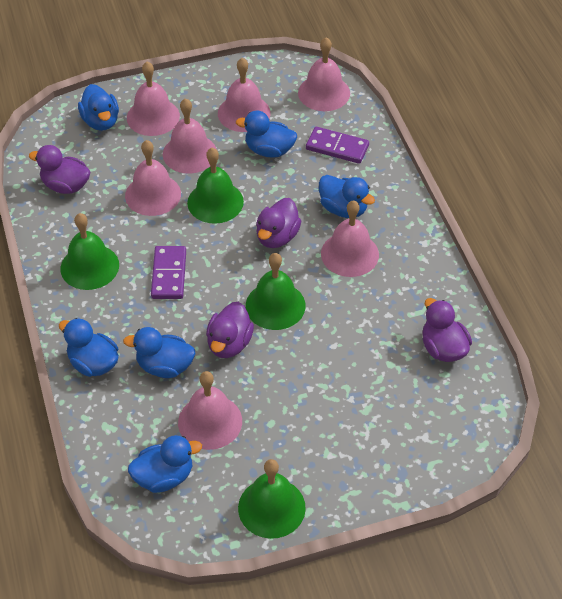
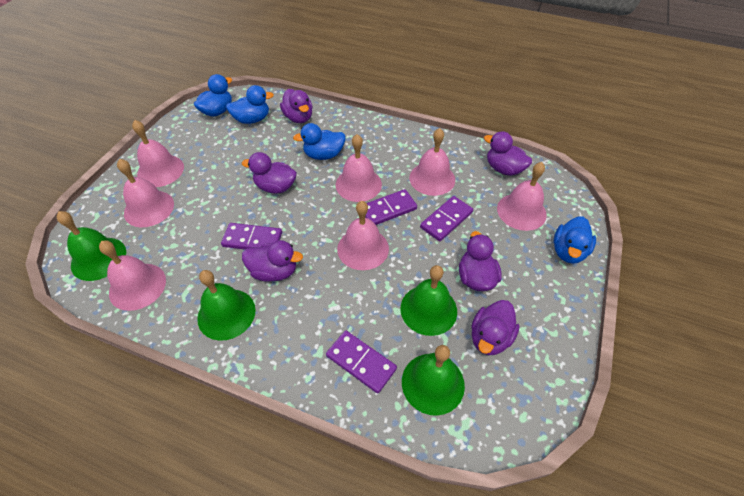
blue duck: 6 -> 4
purple domino: 2 -> 4
purple duck: 4 -> 6

